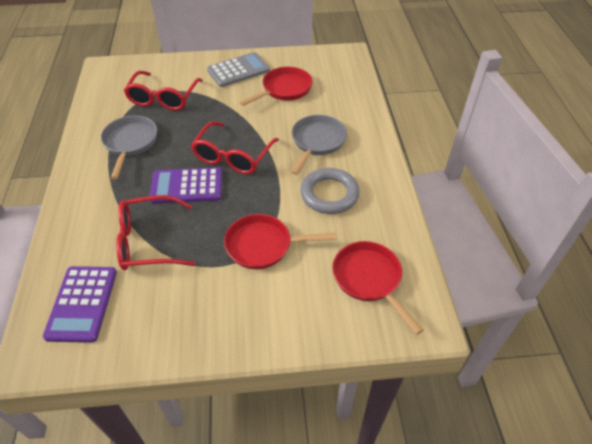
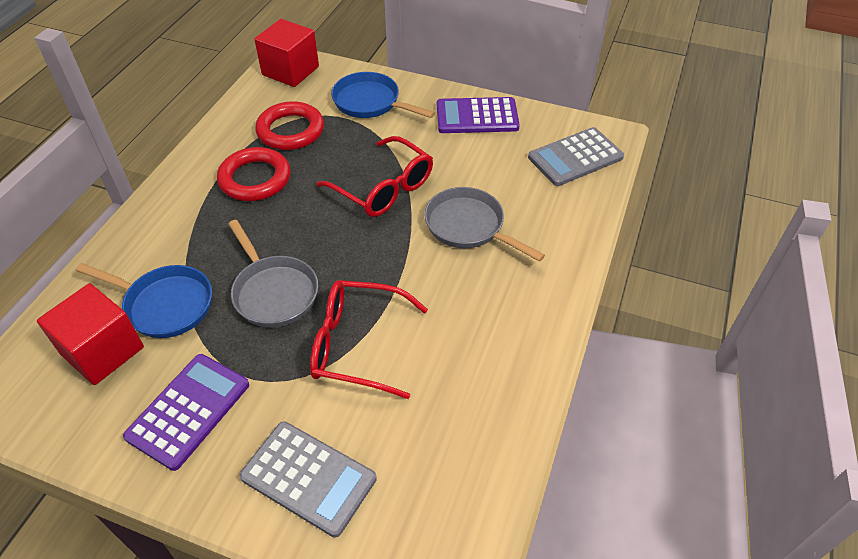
blue pan: 0 -> 2
grey calculator: 1 -> 2
grey ring: 1 -> 0
red cube: 0 -> 2
red glasses: 3 -> 2
red pan: 3 -> 0
red ring: 0 -> 2

